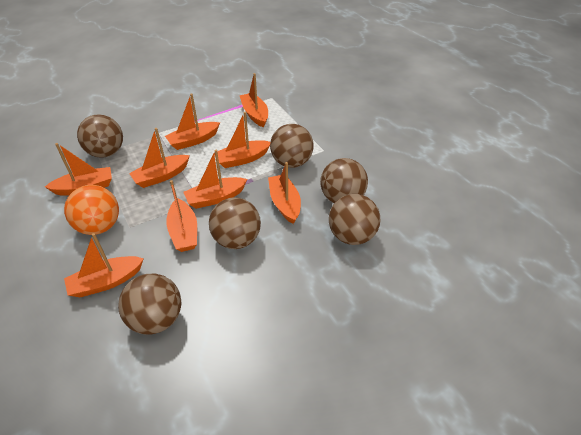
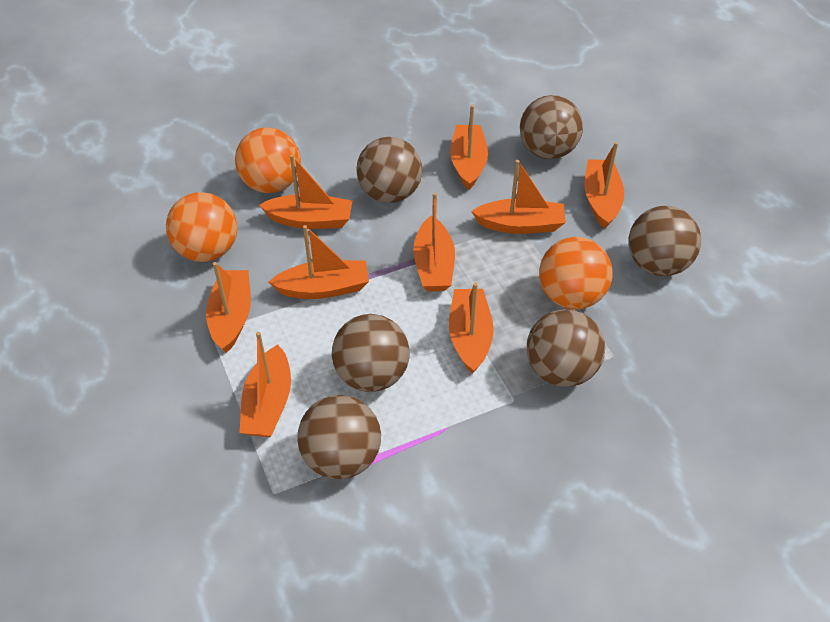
orange ball: 1 -> 3

